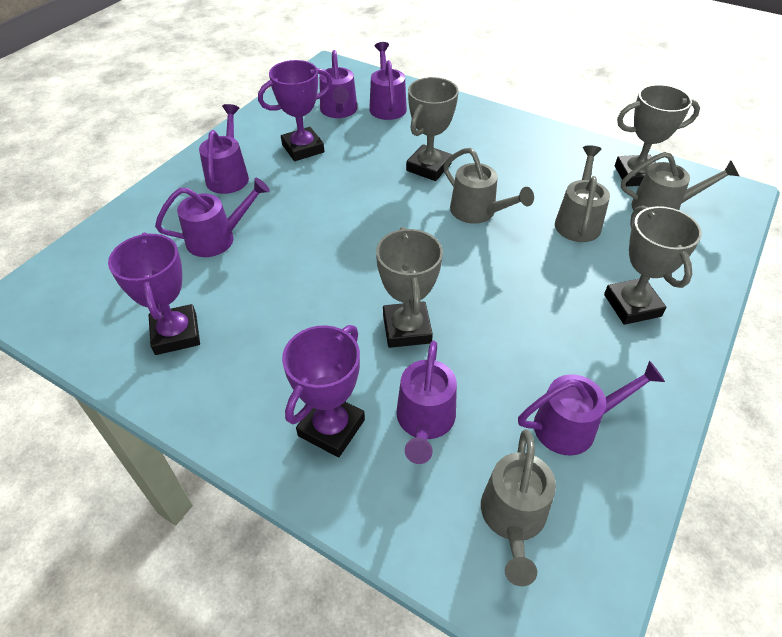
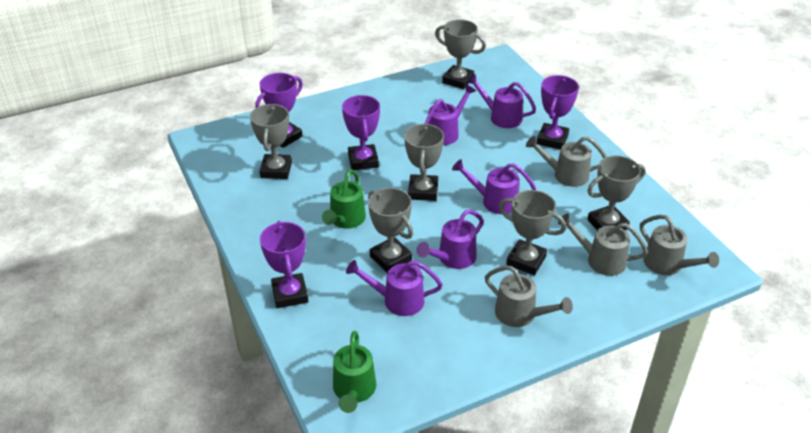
green watering can: 0 -> 2
grey trophy: 4 -> 6
purple trophy: 3 -> 4
purple watering can: 6 -> 5

